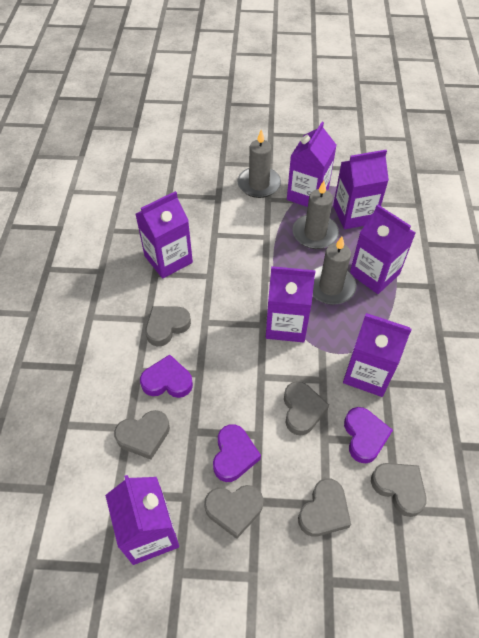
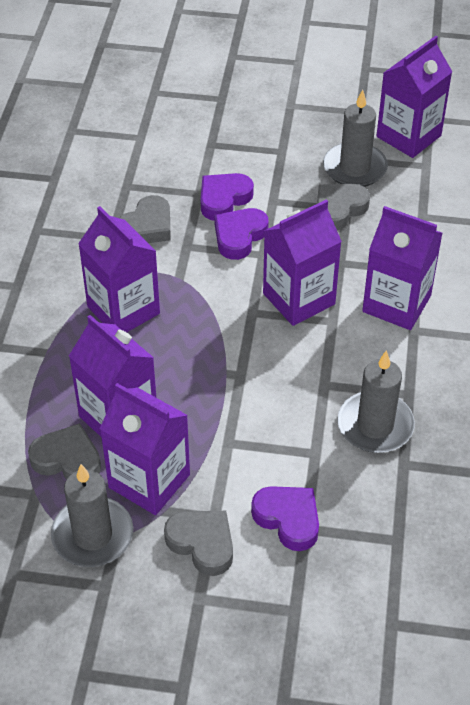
grey heart: 6 -> 4
purple carton: 7 -> 6

